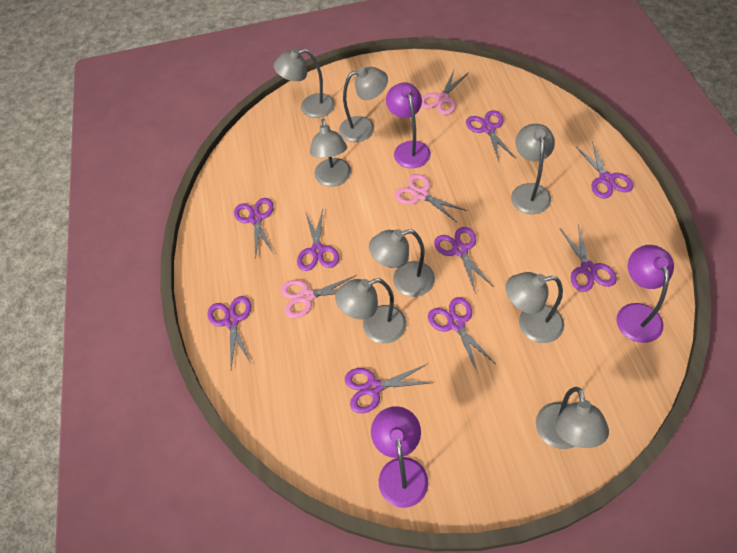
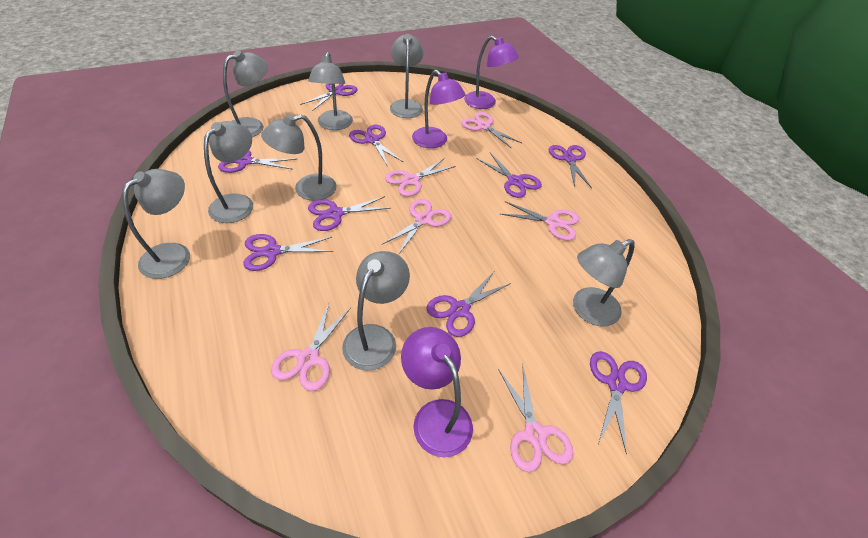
pink scissors: 3 -> 6

